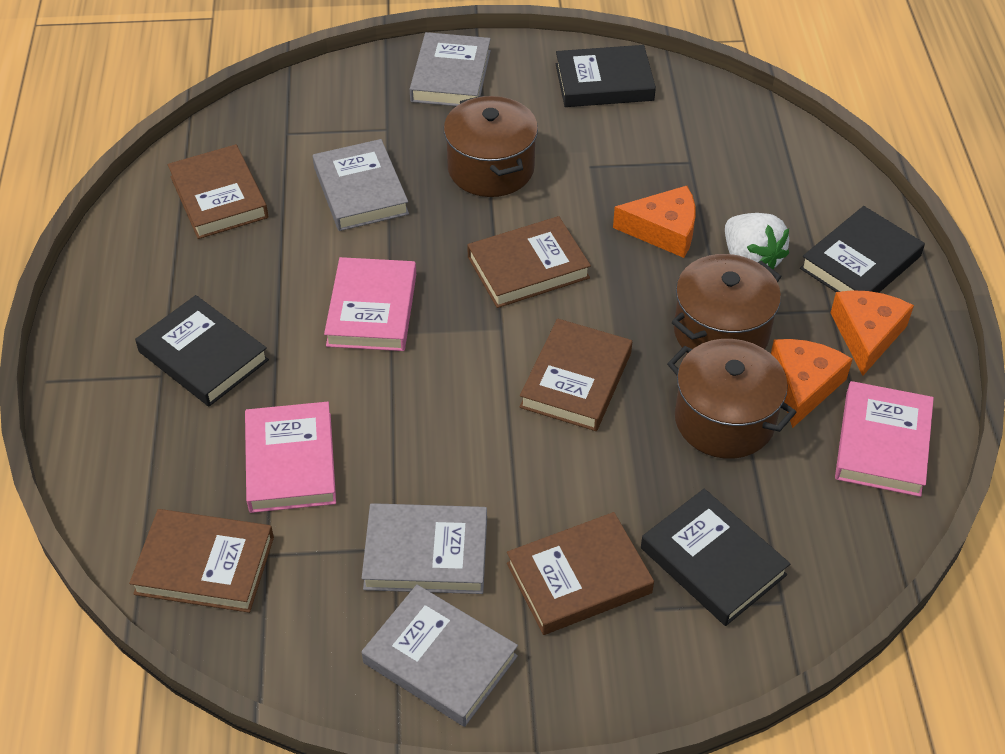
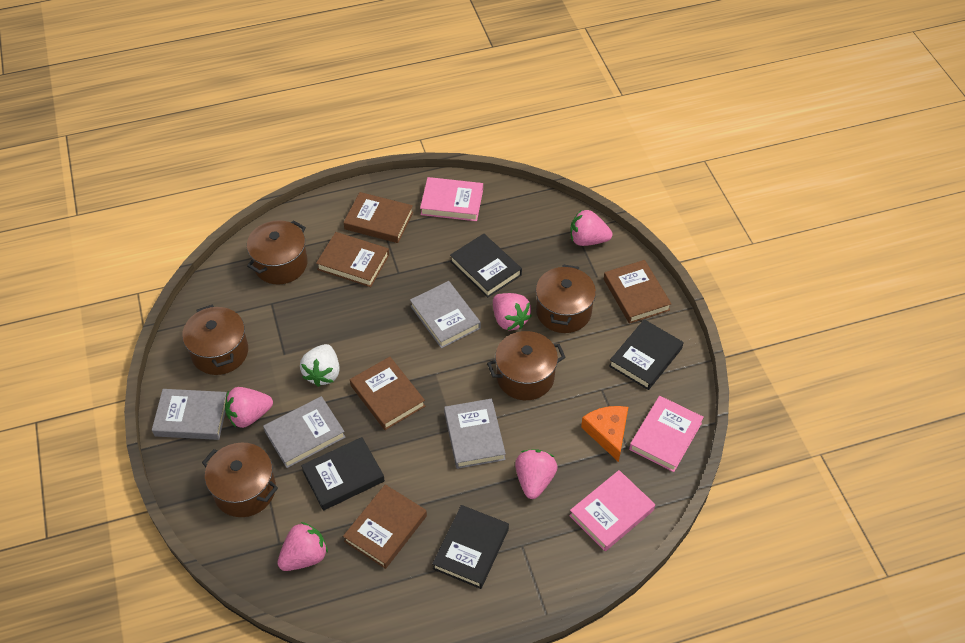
brown pot: 3 -> 5
orange cheese: 3 -> 1
pink strawberry: 0 -> 5

